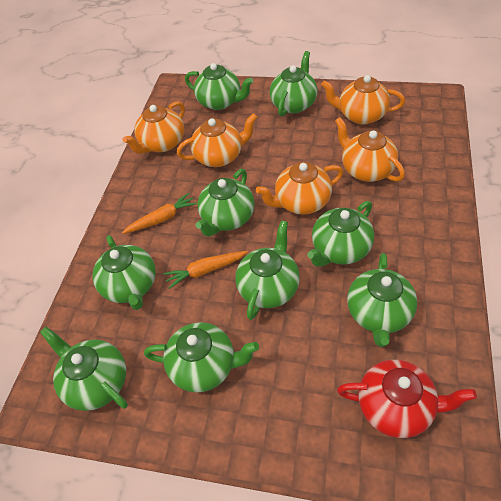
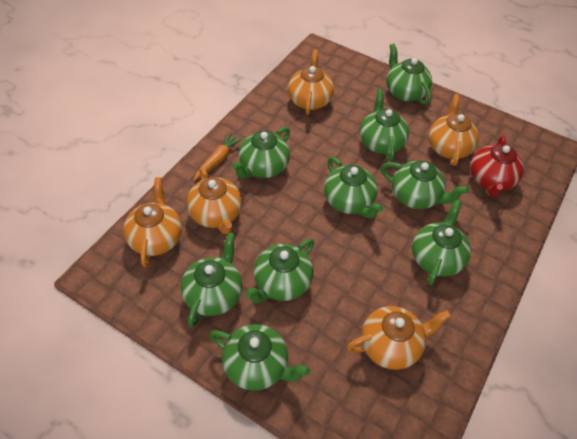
orange carrot: 2 -> 1

